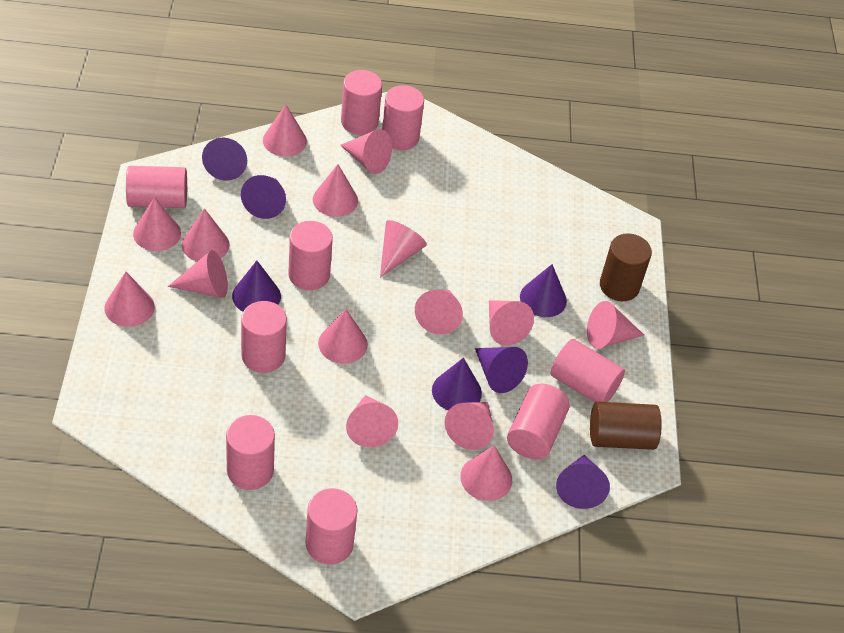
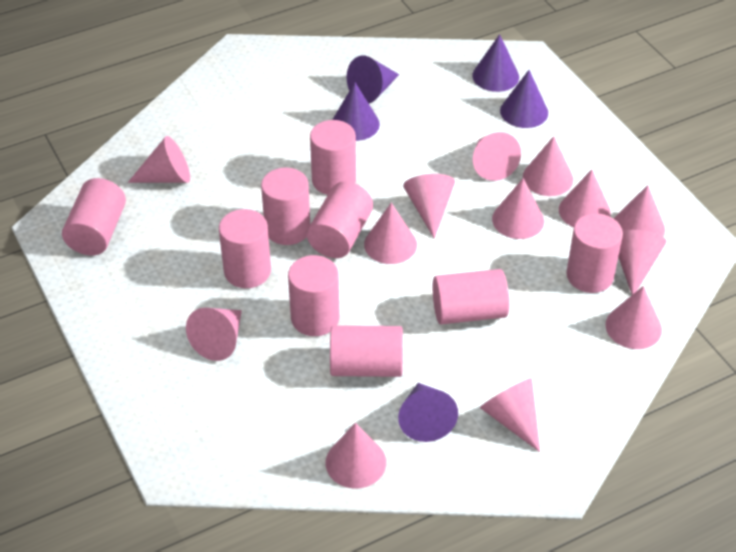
brown cylinder: 2 -> 0
pink cone: 15 -> 13
purple cone: 7 -> 5

